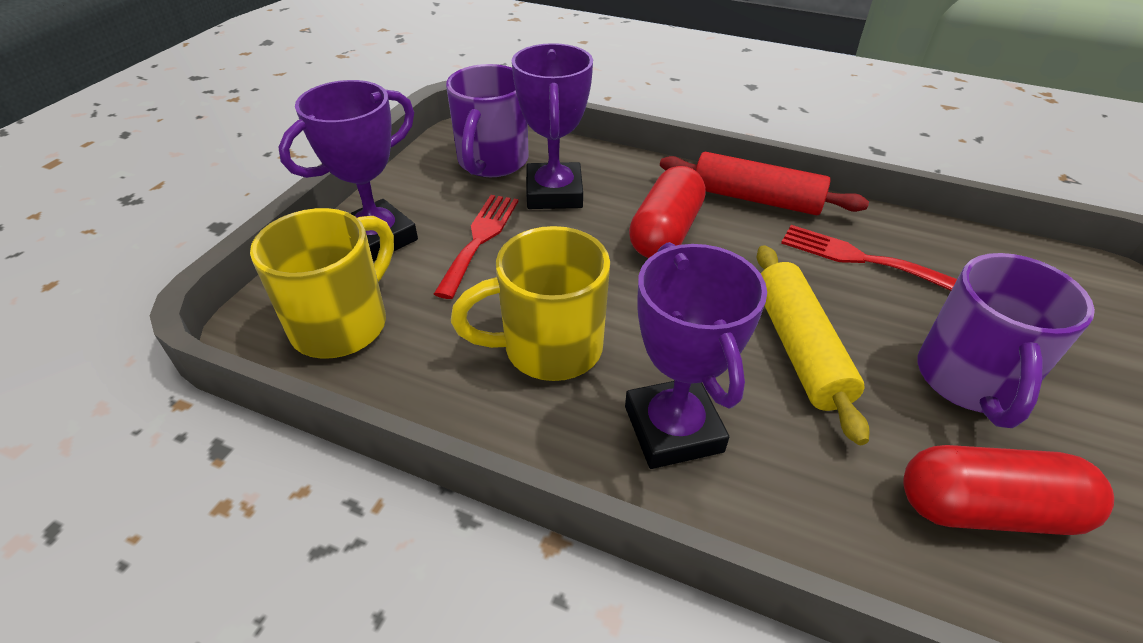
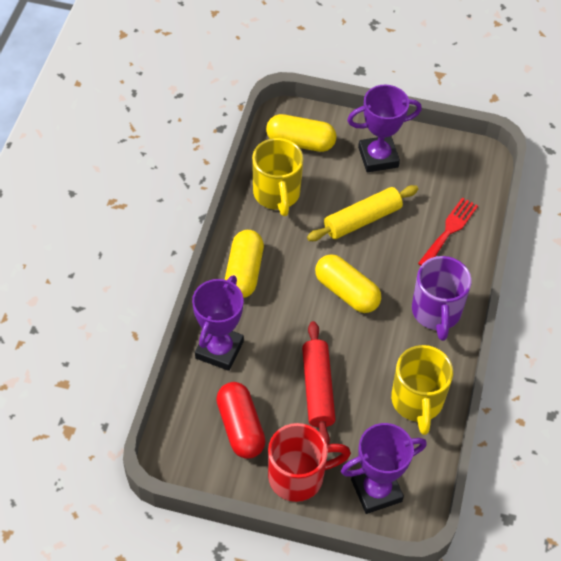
purple mug: 2 -> 1
red capsule: 2 -> 1
red fork: 2 -> 1
red mug: 0 -> 1
yellow capsule: 0 -> 3

